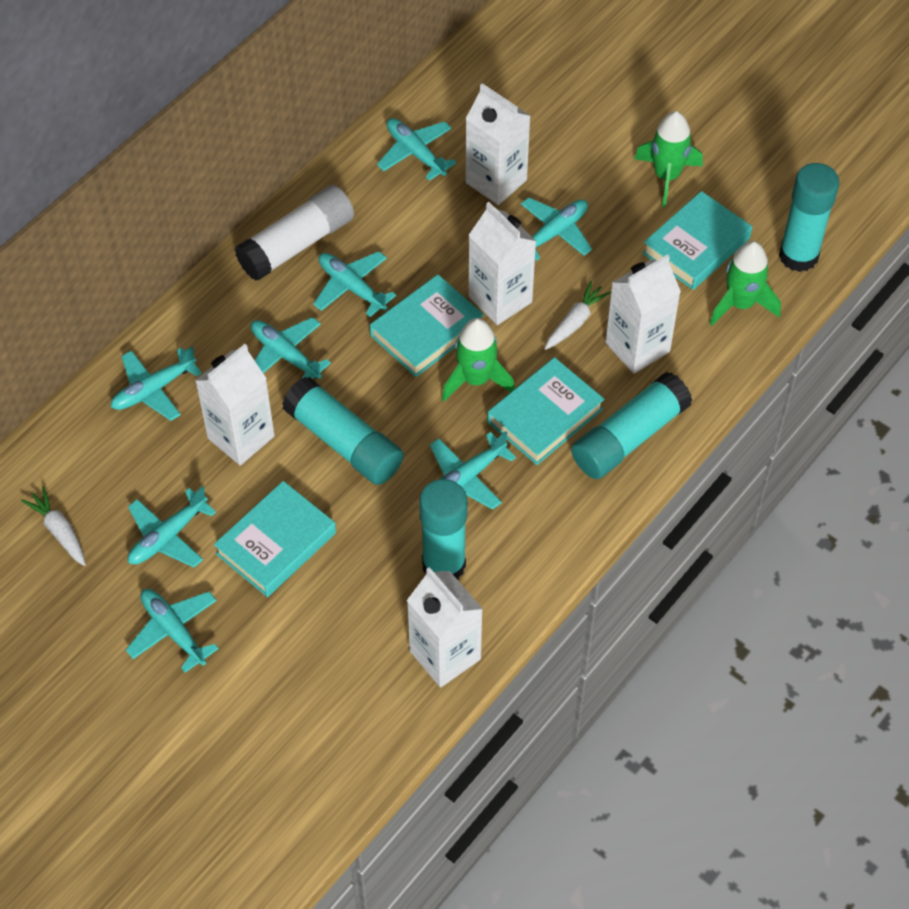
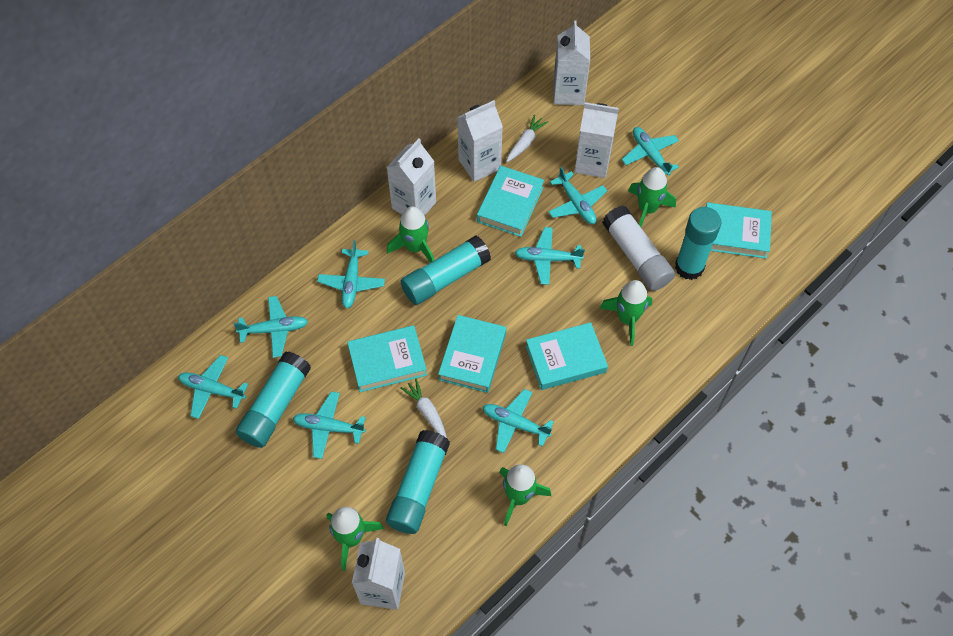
green rocket: 3 -> 5
turquoise book: 4 -> 5

